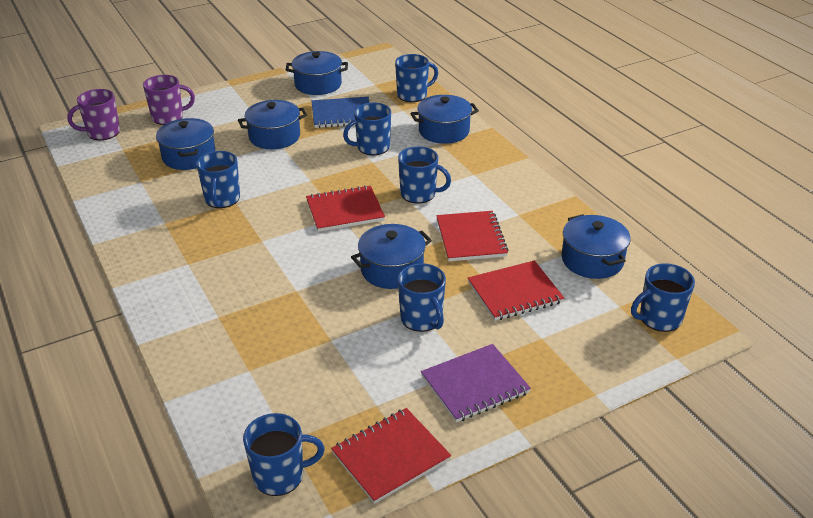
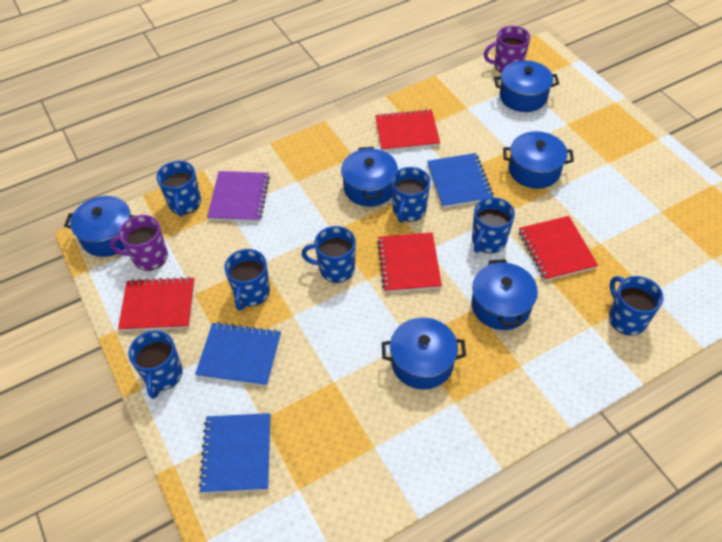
blue notebook: 1 -> 3

